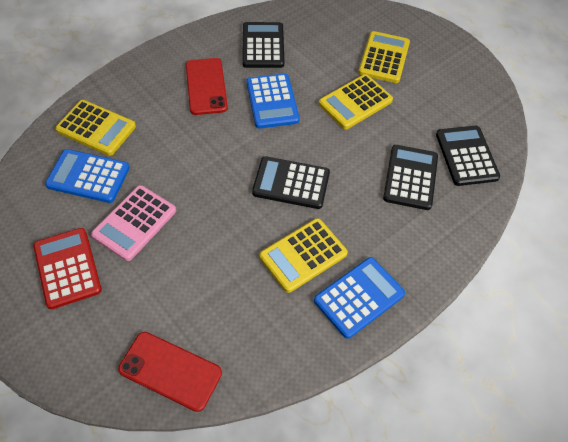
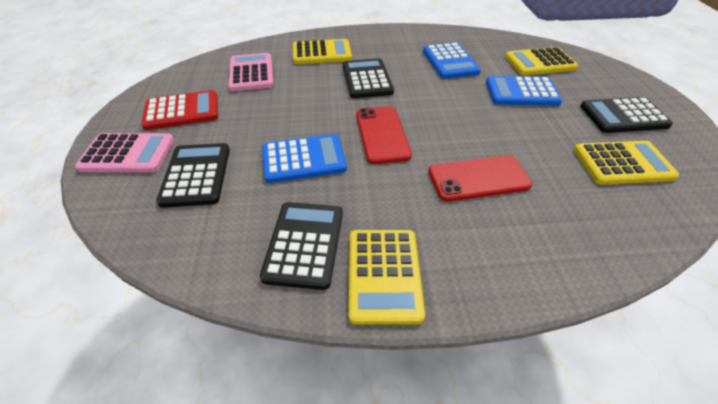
pink calculator: 1 -> 2

